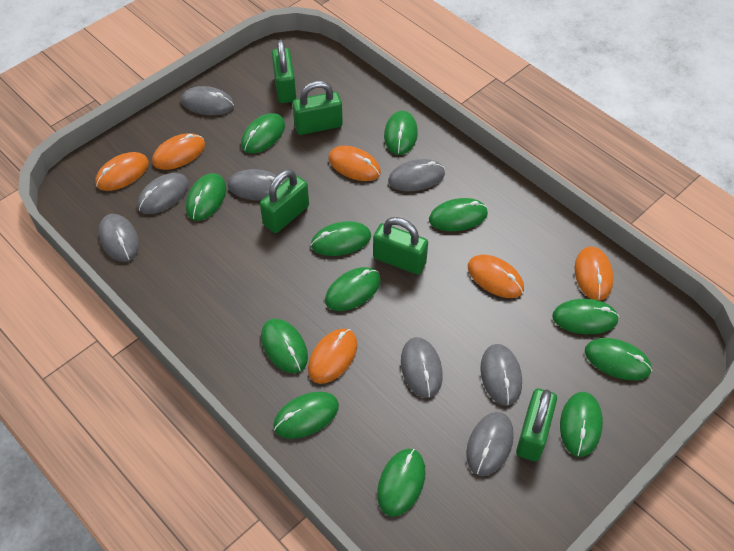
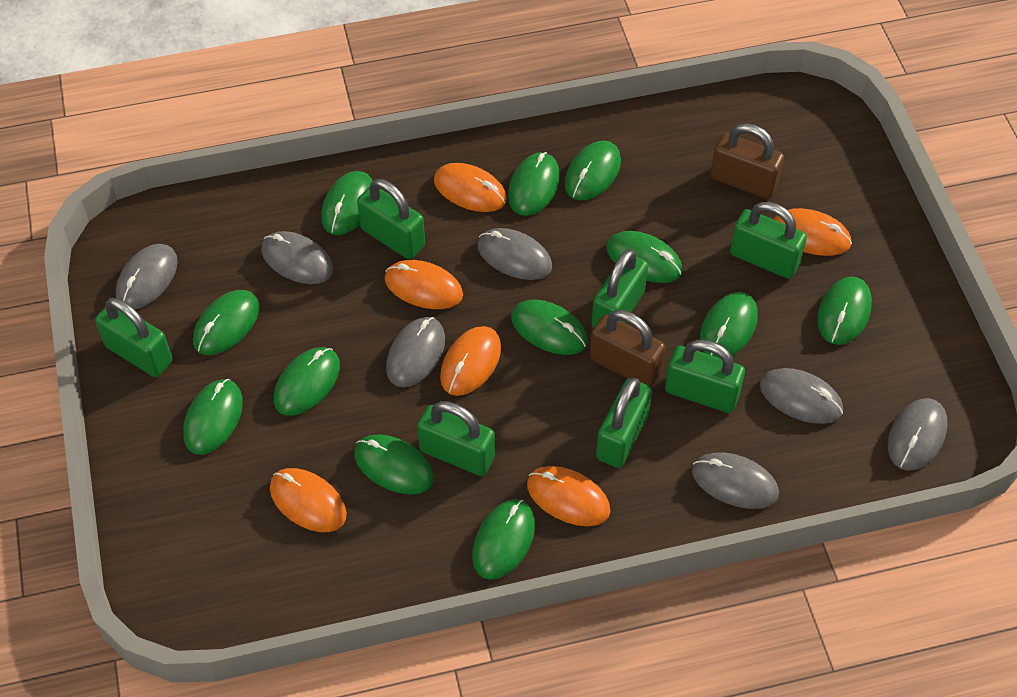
brown padlock: 0 -> 2
green padlock: 5 -> 7
grey mouse: 8 -> 7

